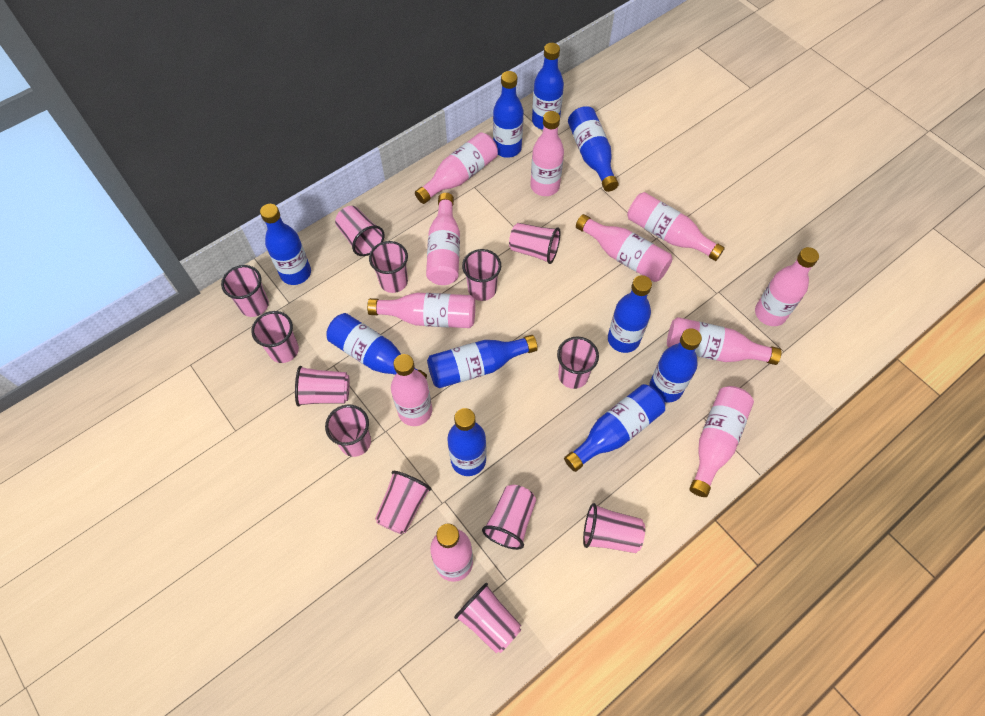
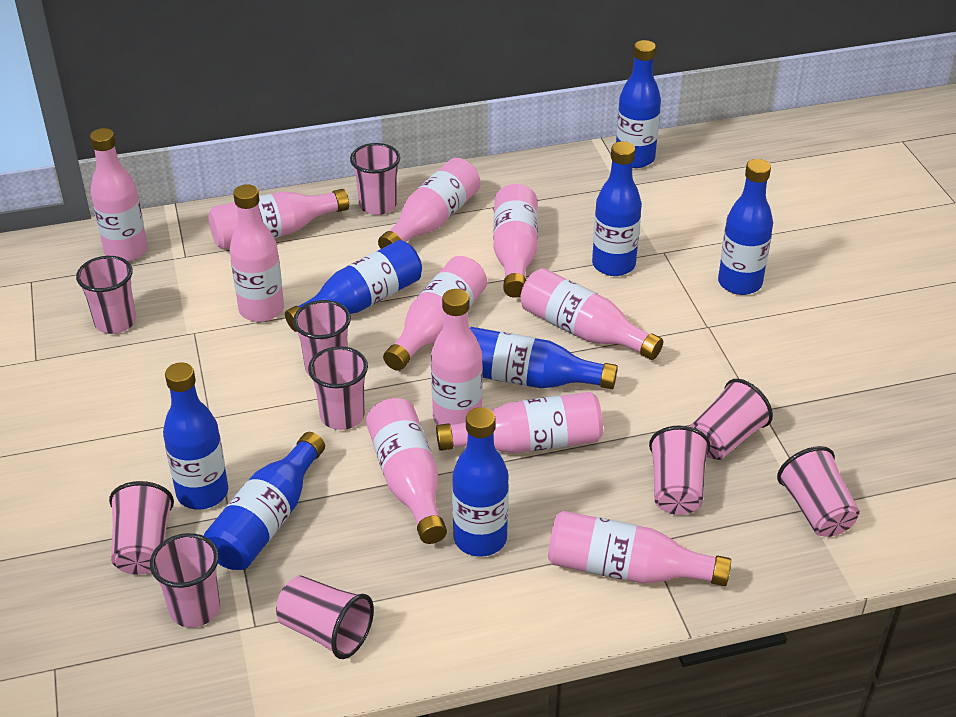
blue bottle: 10 -> 8
pink cup: 13 -> 10

